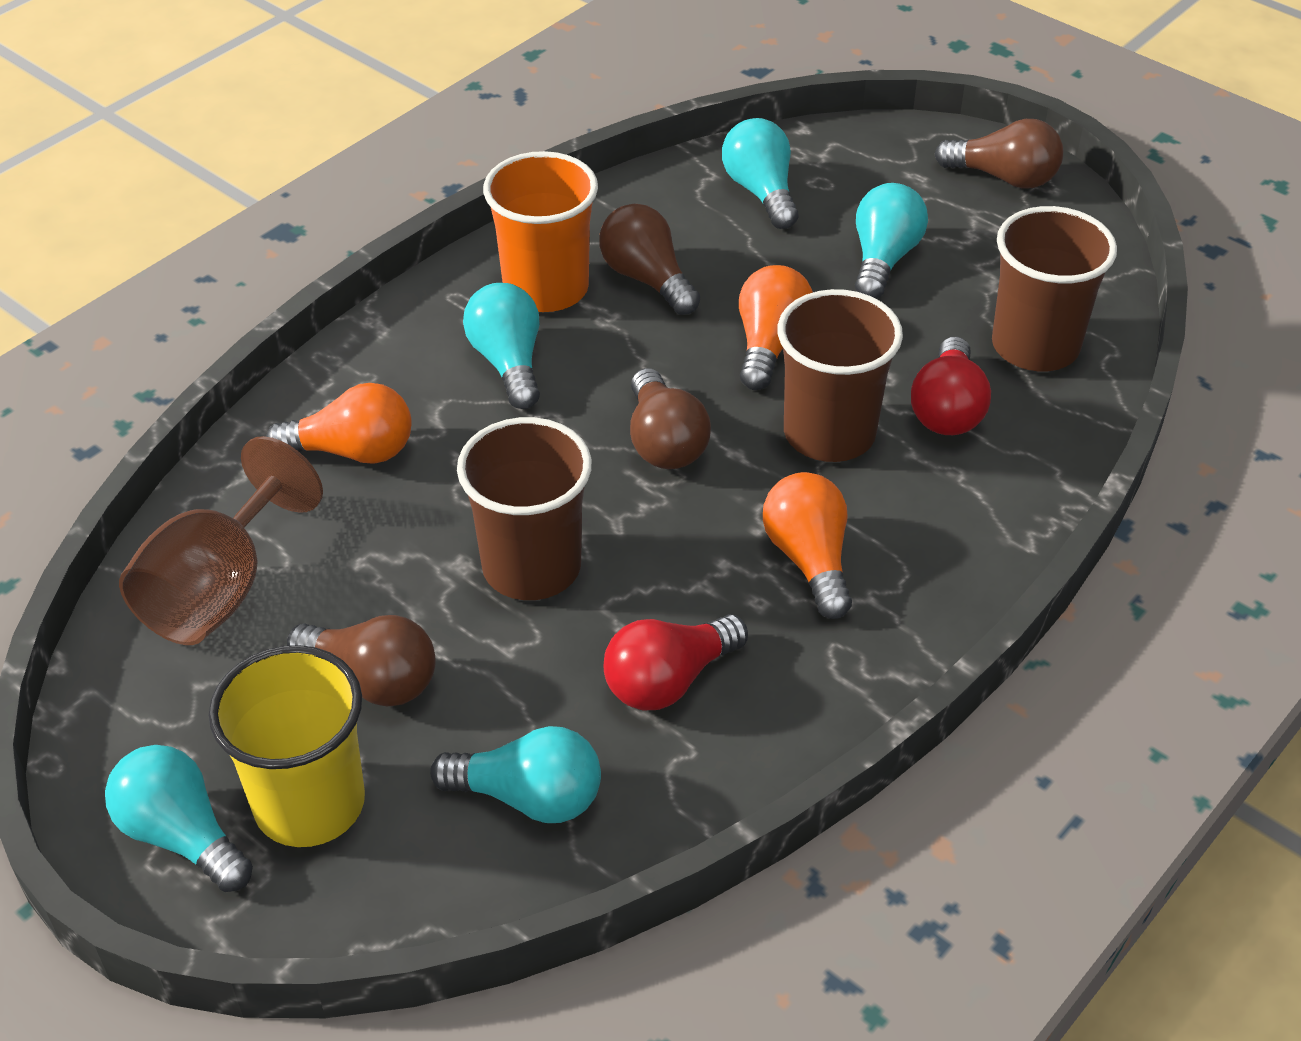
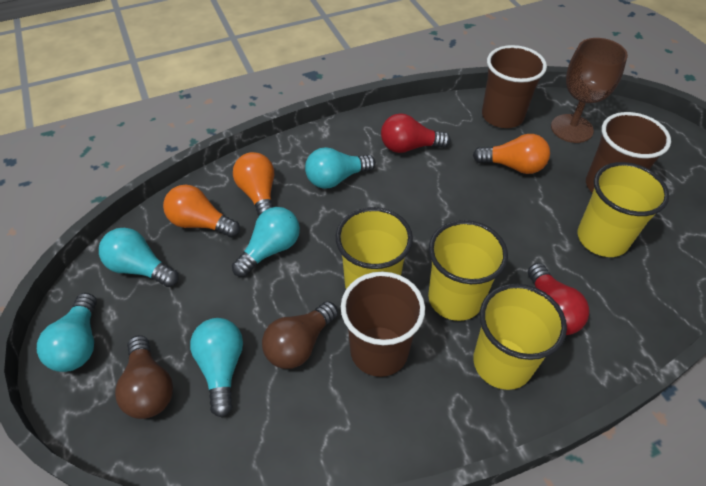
brown light bulb: 4 -> 2
orange cup: 1 -> 0
yellow cup: 1 -> 4

